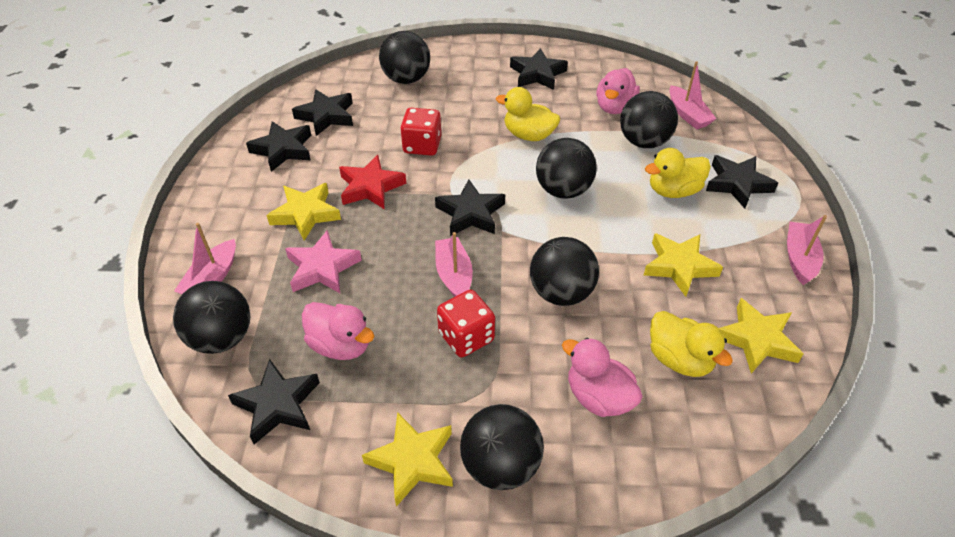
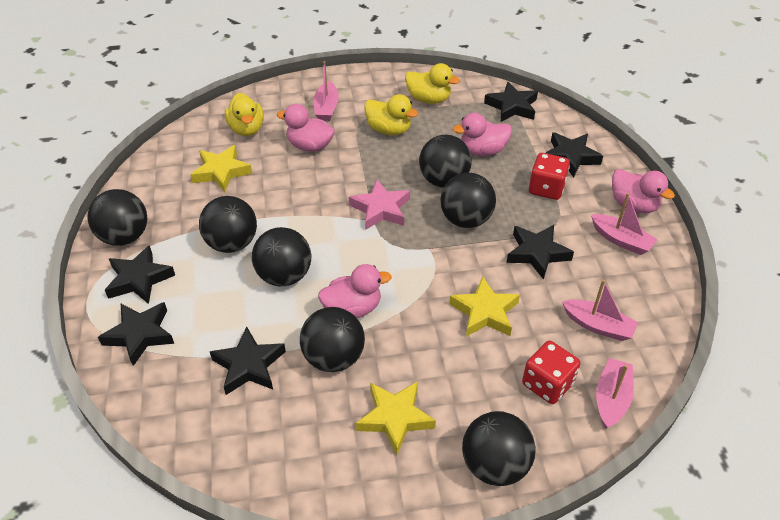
black ball: 6 -> 7
pink duck: 3 -> 4
red star: 1 -> 0
yellow star: 4 -> 3

